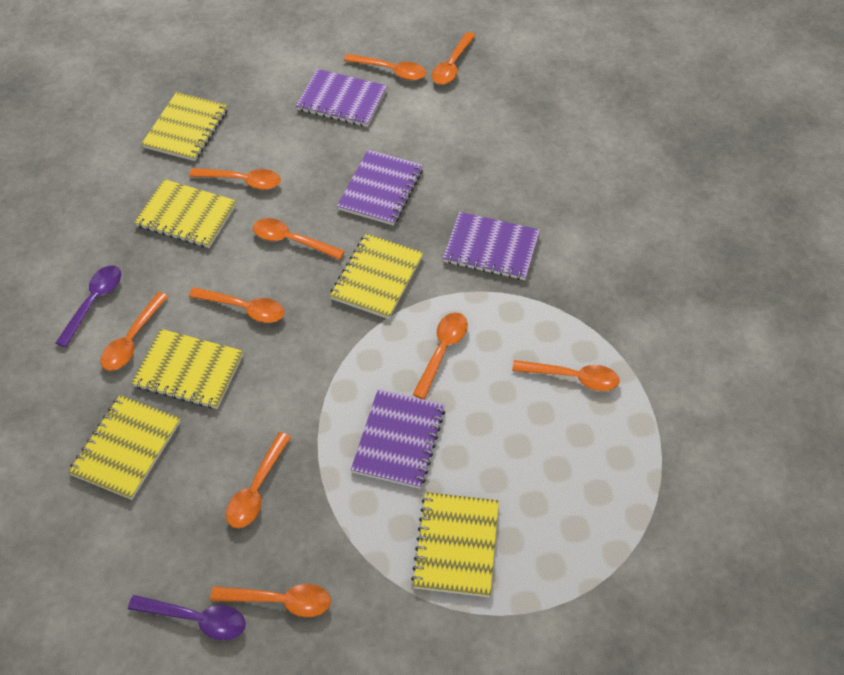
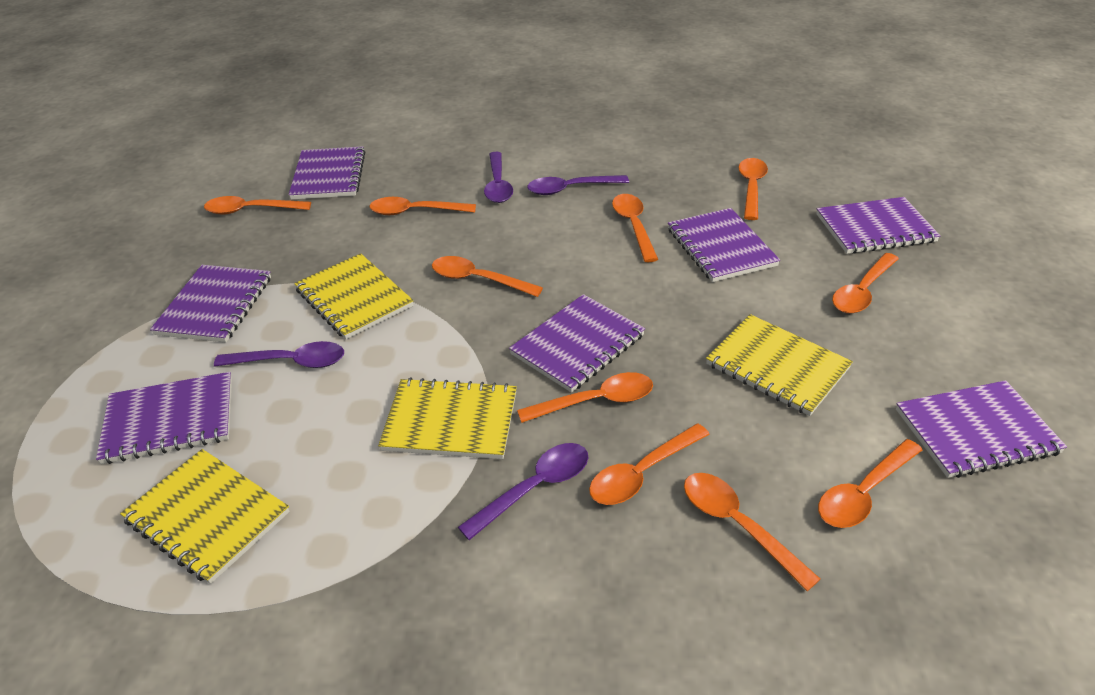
purple notebook: 4 -> 7
purple spoon: 2 -> 4
yellow notebook: 6 -> 4

